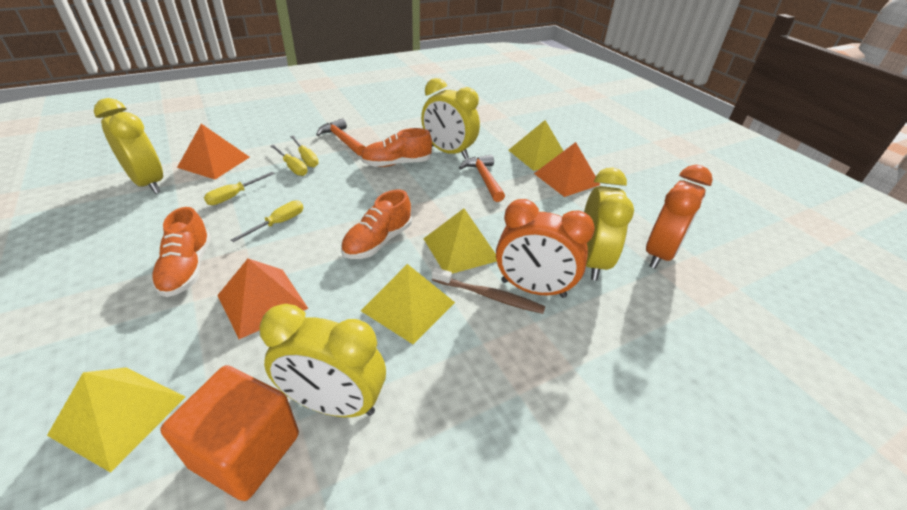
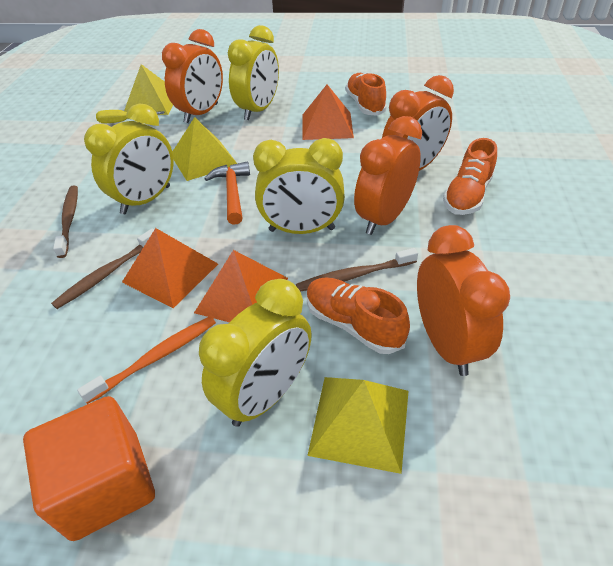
brown toothbrush: 1 -> 3
orange clock: 2 -> 4
orange hammer: 2 -> 1
orange toothbrush: 0 -> 1
yellow pyramid: 4 -> 3
yellow screwdriver: 4 -> 1

